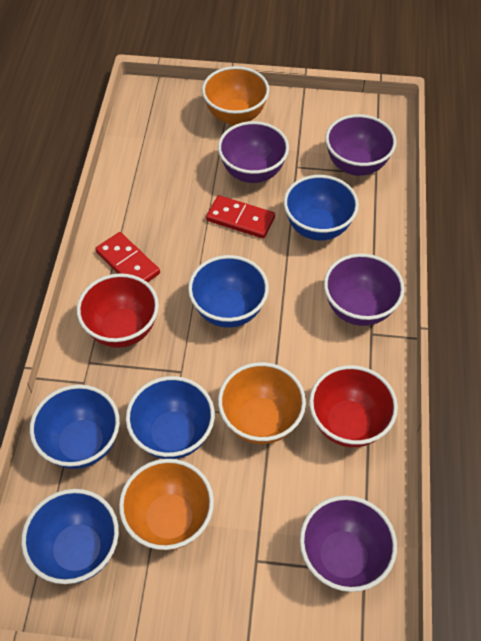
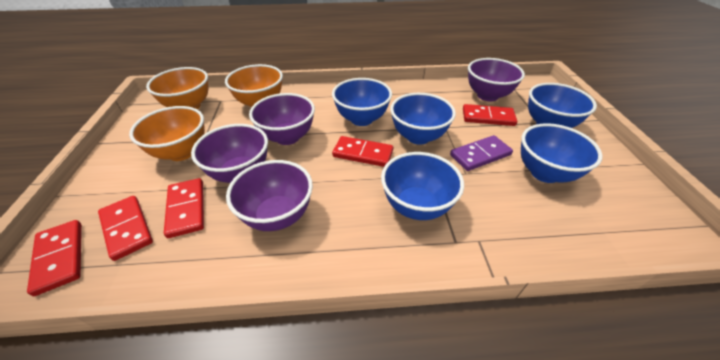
purple domino: 0 -> 1
red bowl: 2 -> 0
red domino: 2 -> 5

